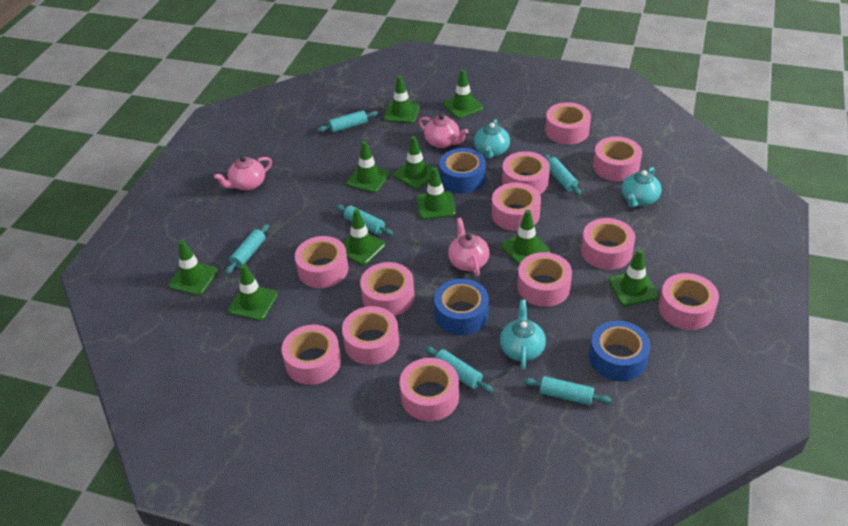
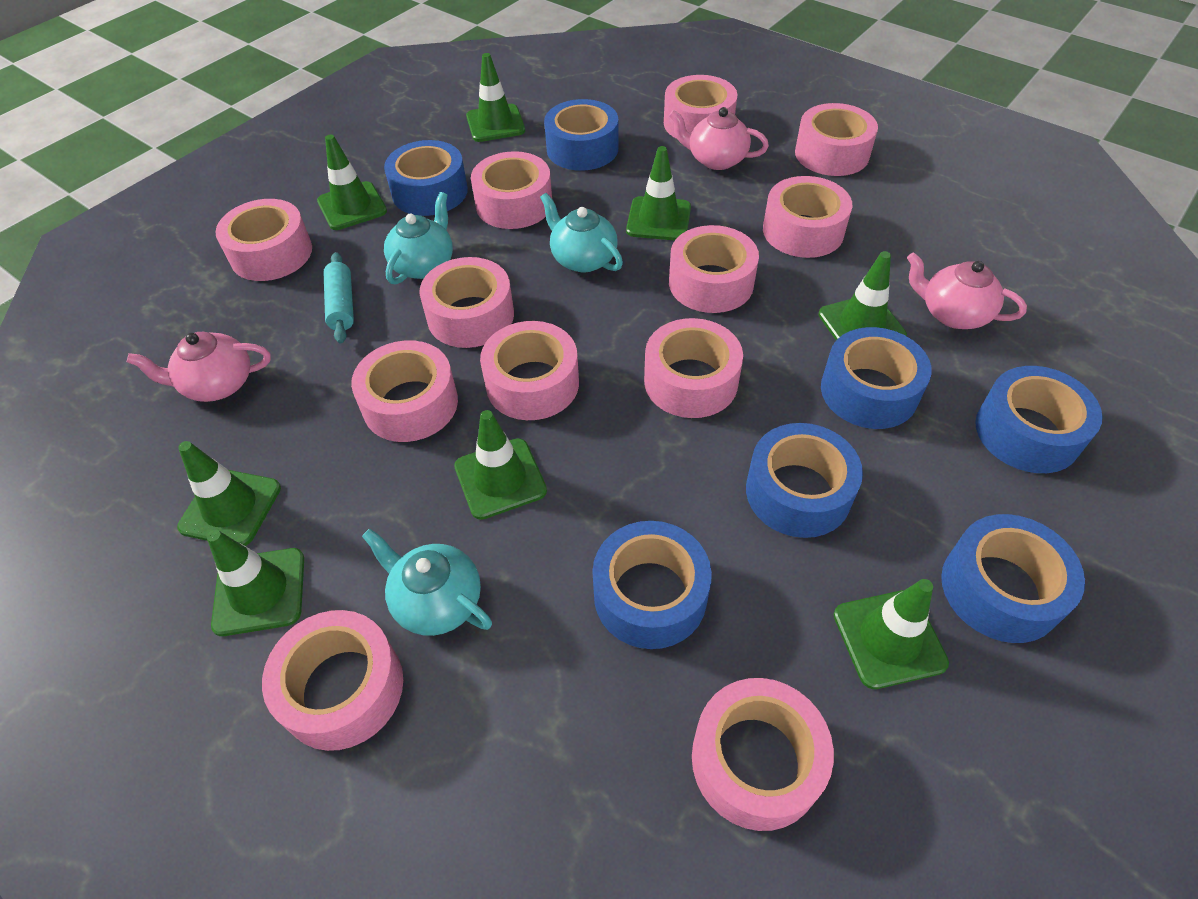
blue tape: 3 -> 7
green traffic cone: 10 -> 8
turquoise rolling pin: 6 -> 1

